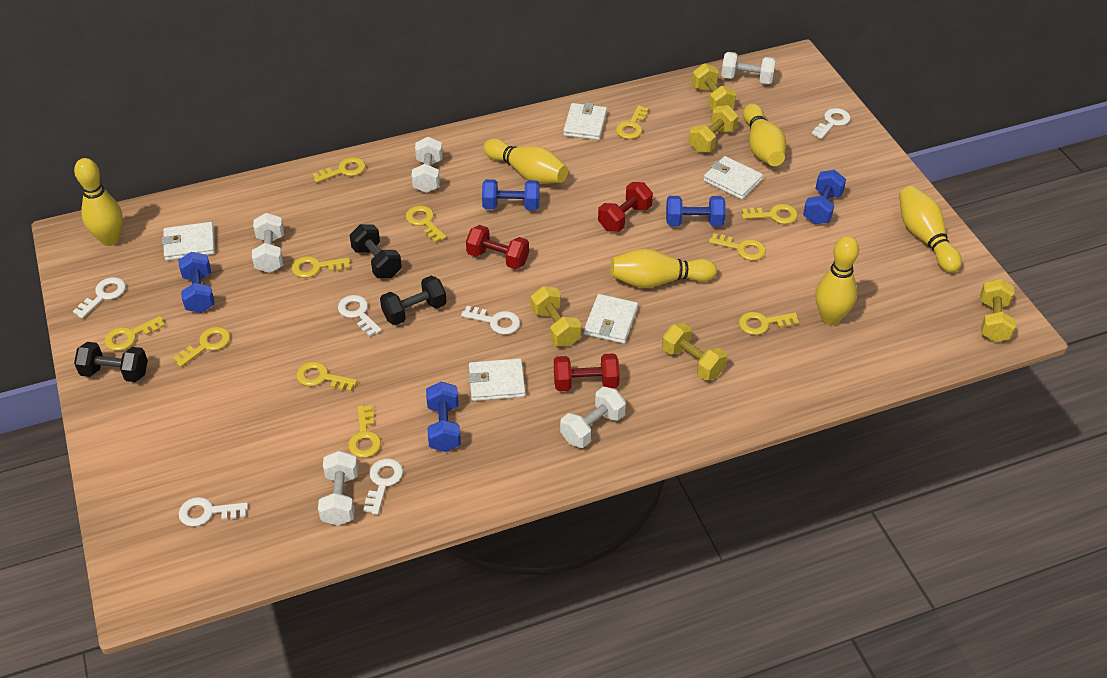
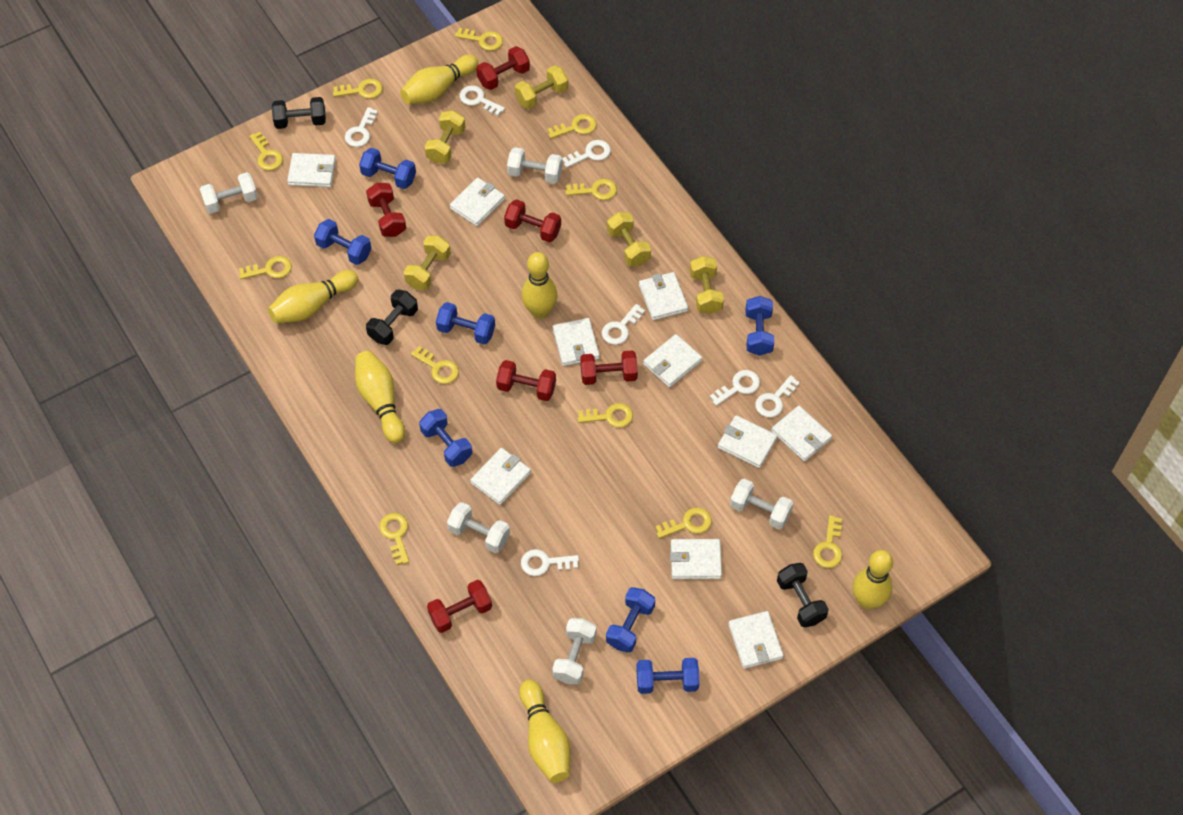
blue dumbbell: 5 -> 7
red dumbbell: 3 -> 6
white key: 6 -> 7
white wallet: 5 -> 10

